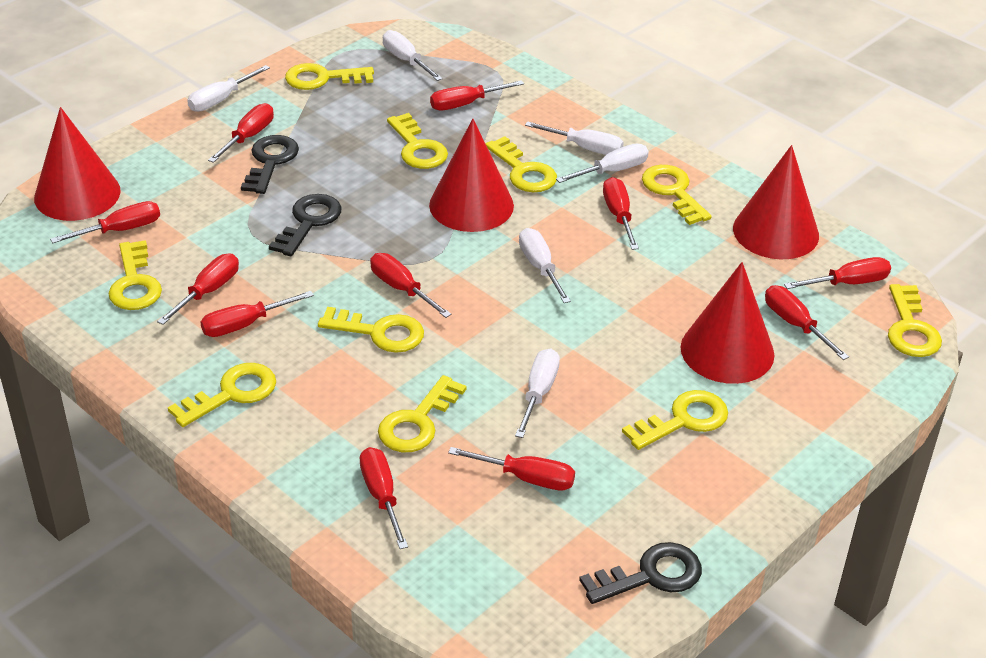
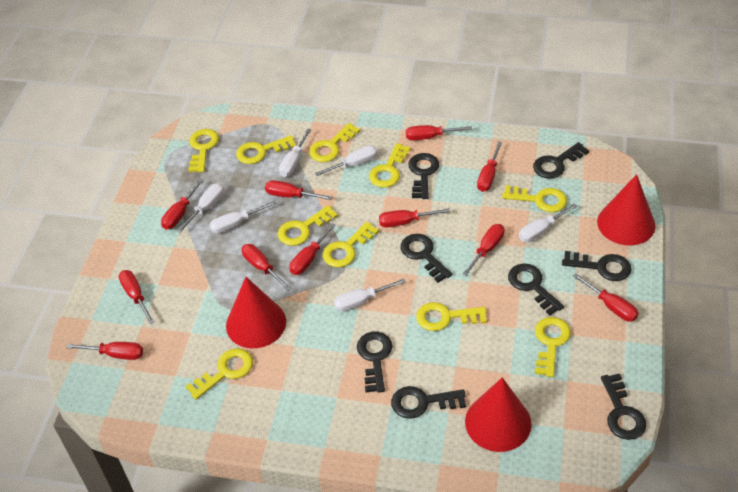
black key: 3 -> 8
red cone: 4 -> 3

